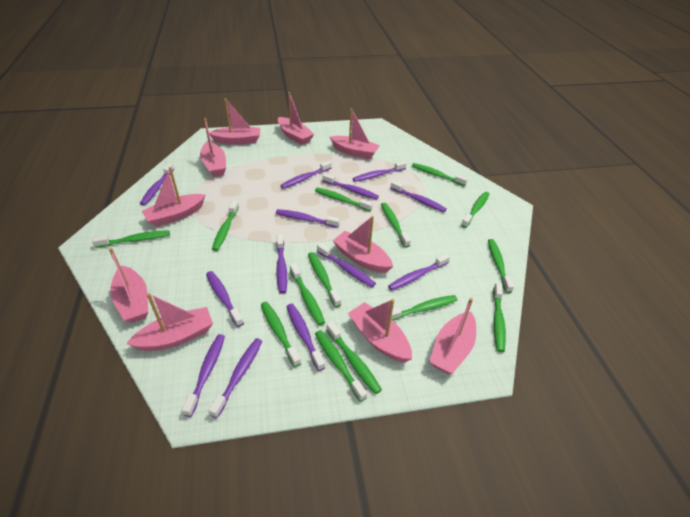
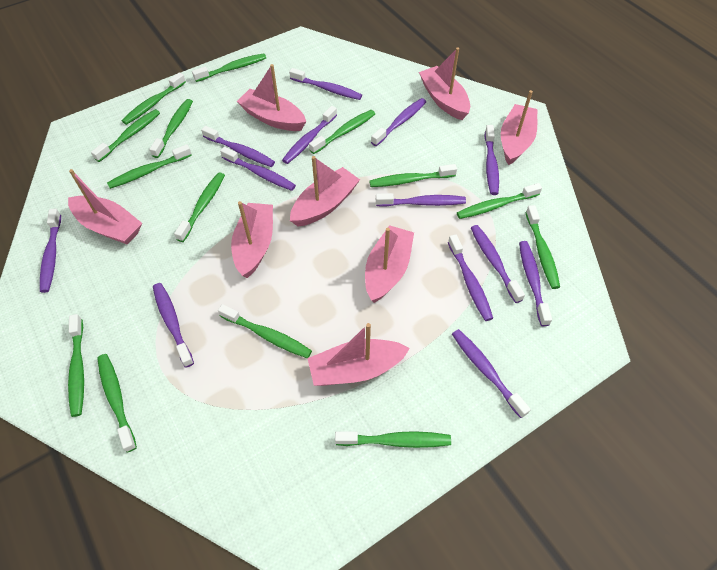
pink boat: 10 -> 8

